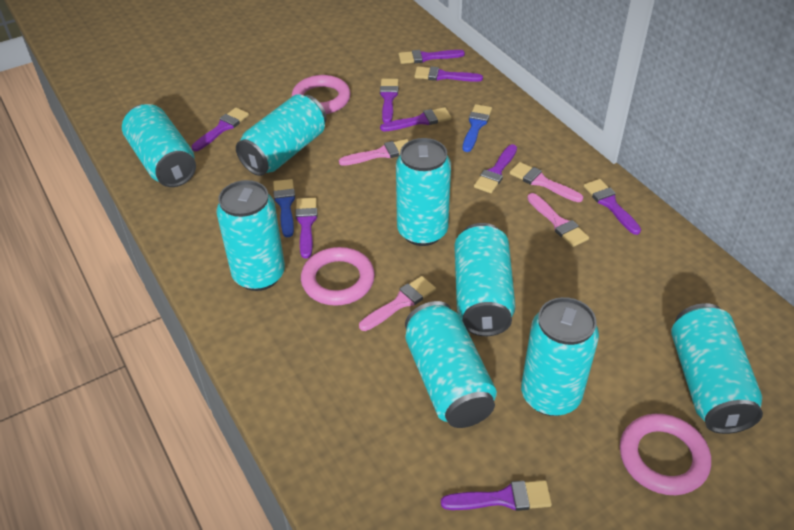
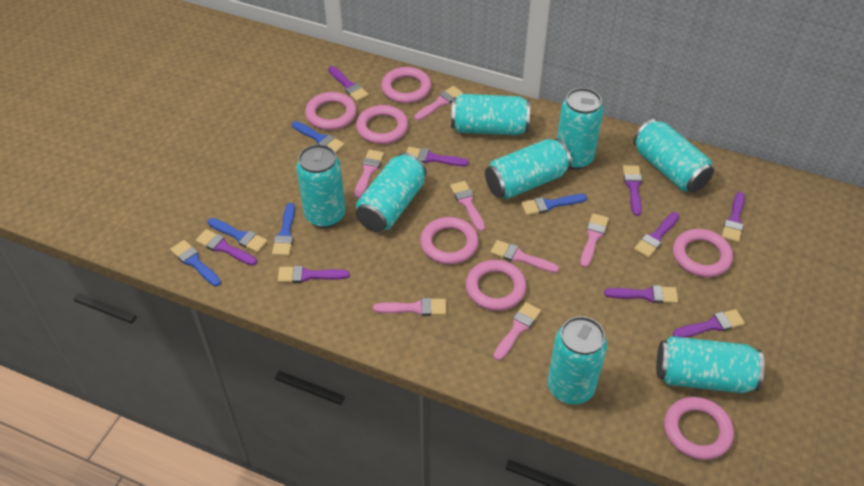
blue brush: 2 -> 5
pink brush: 4 -> 7
pink ring: 3 -> 7

